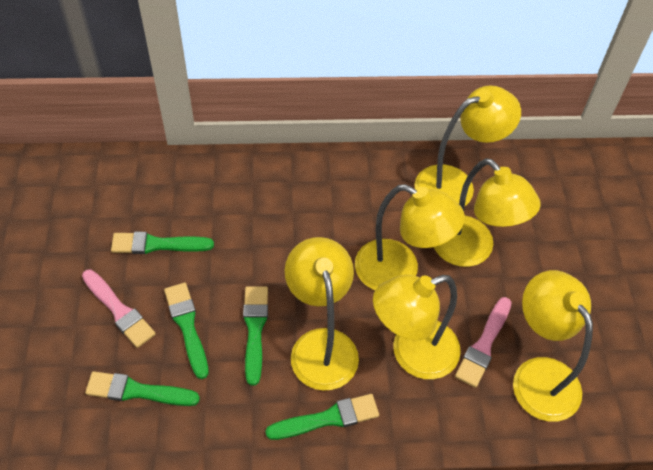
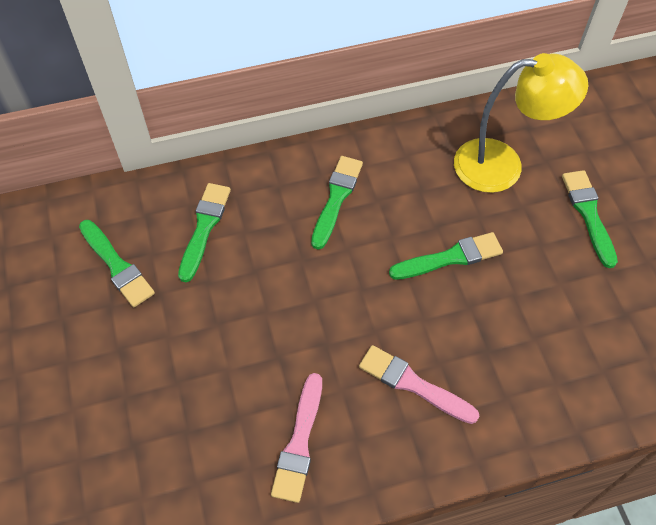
yellow lamp: 6 -> 1

